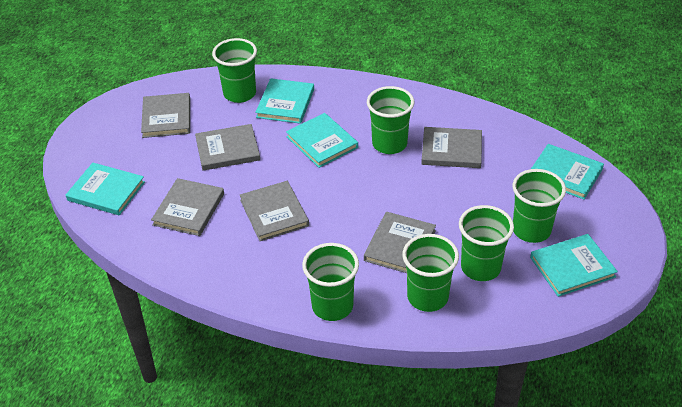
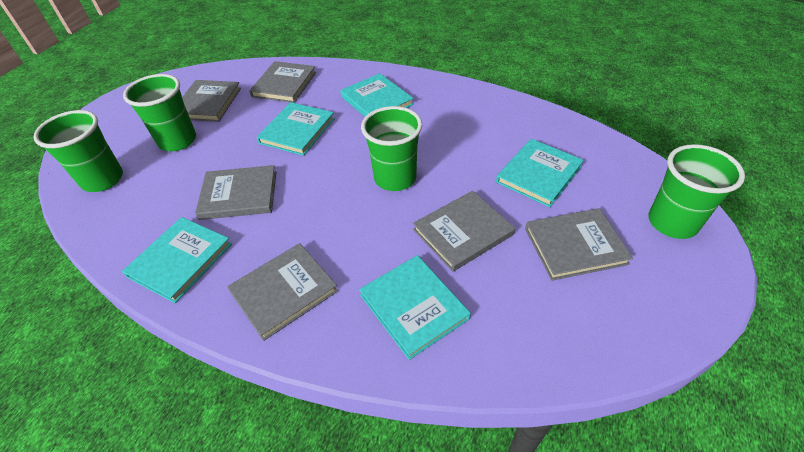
green cup: 6 -> 4

